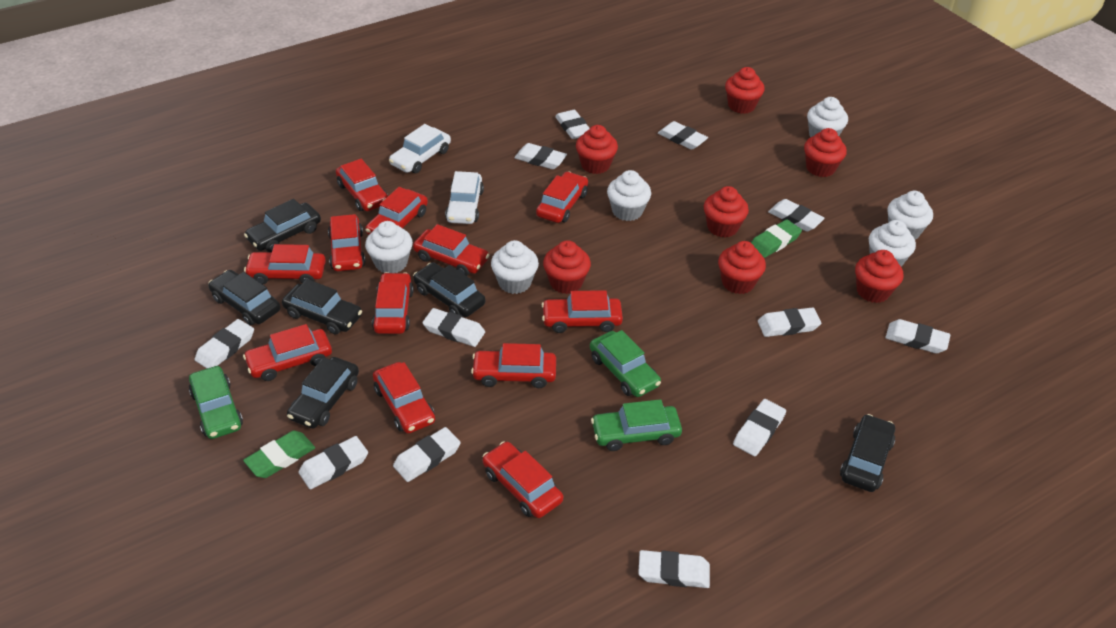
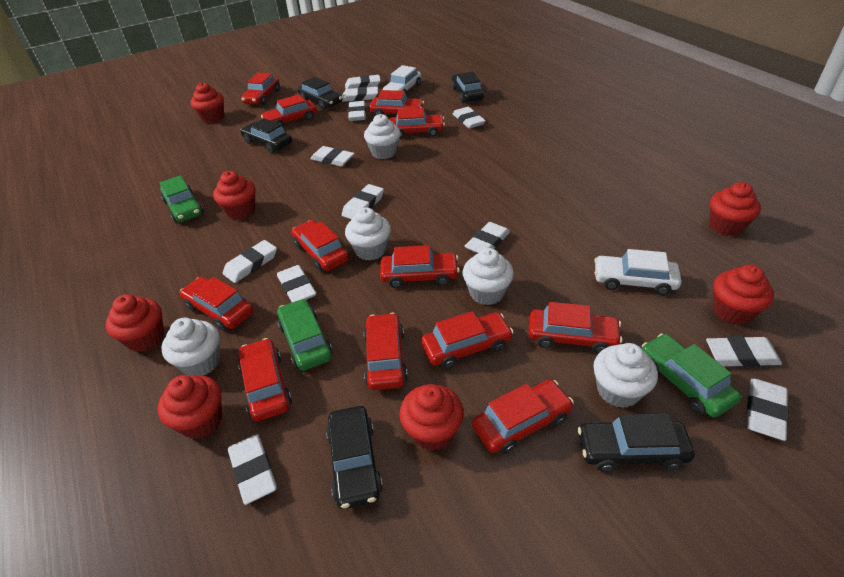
black car: 6 -> 5
green eraser: 2 -> 0
white cupcake: 6 -> 5

